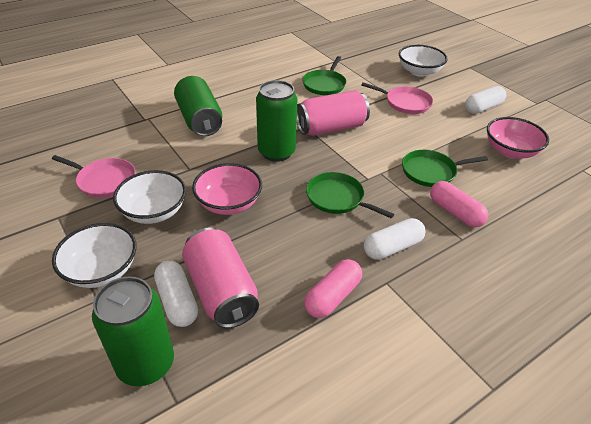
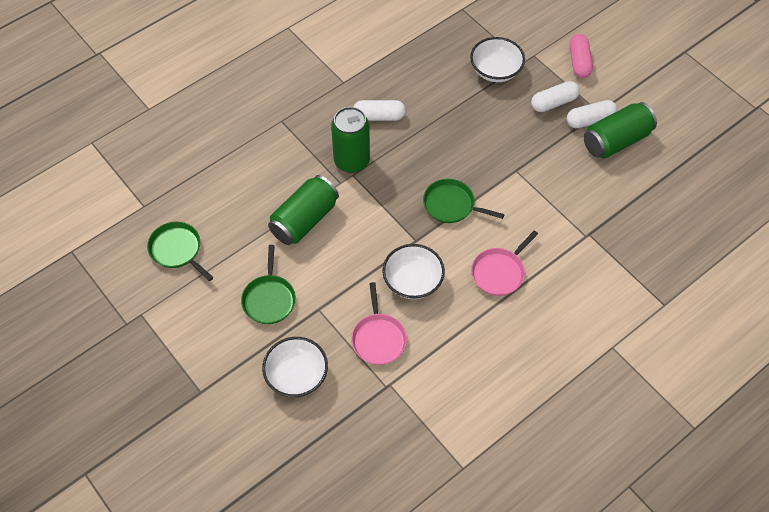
pink bowl: 2 -> 0
pink can: 2 -> 0
pink capsule: 2 -> 1

